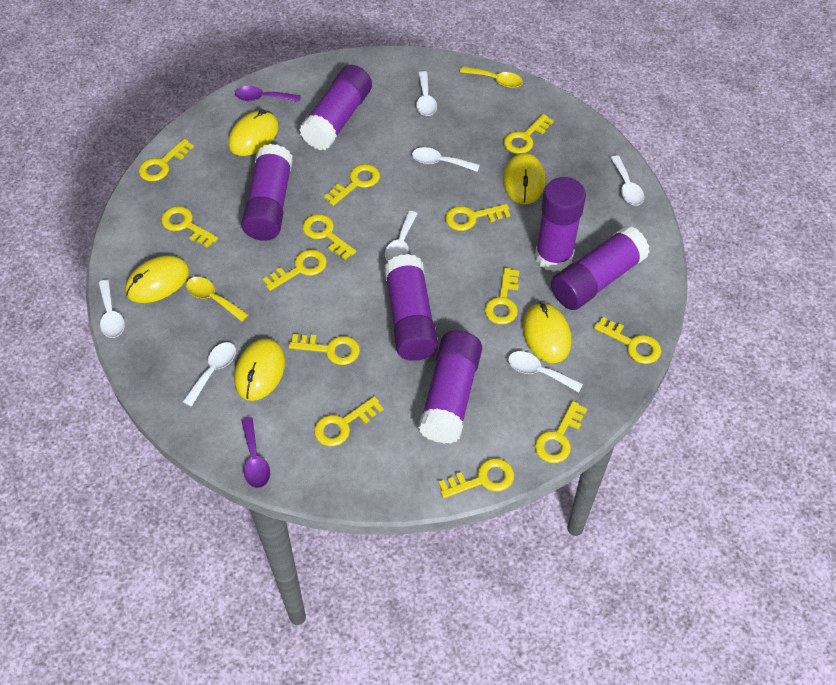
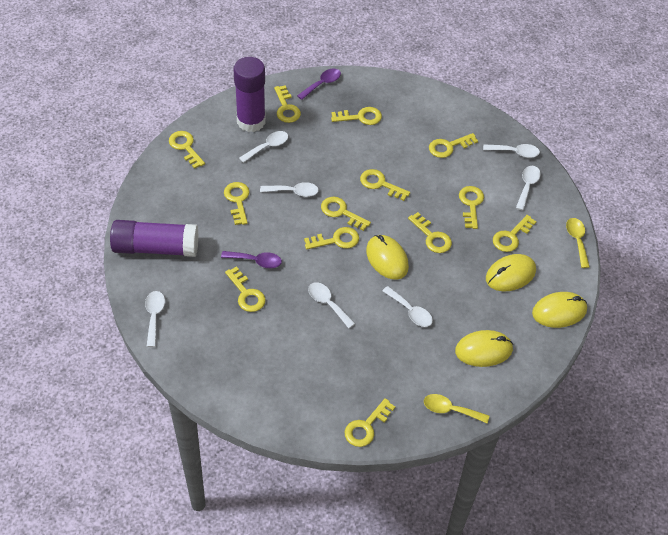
purple glue stick: 6 -> 2
yellow mouse: 5 -> 4

